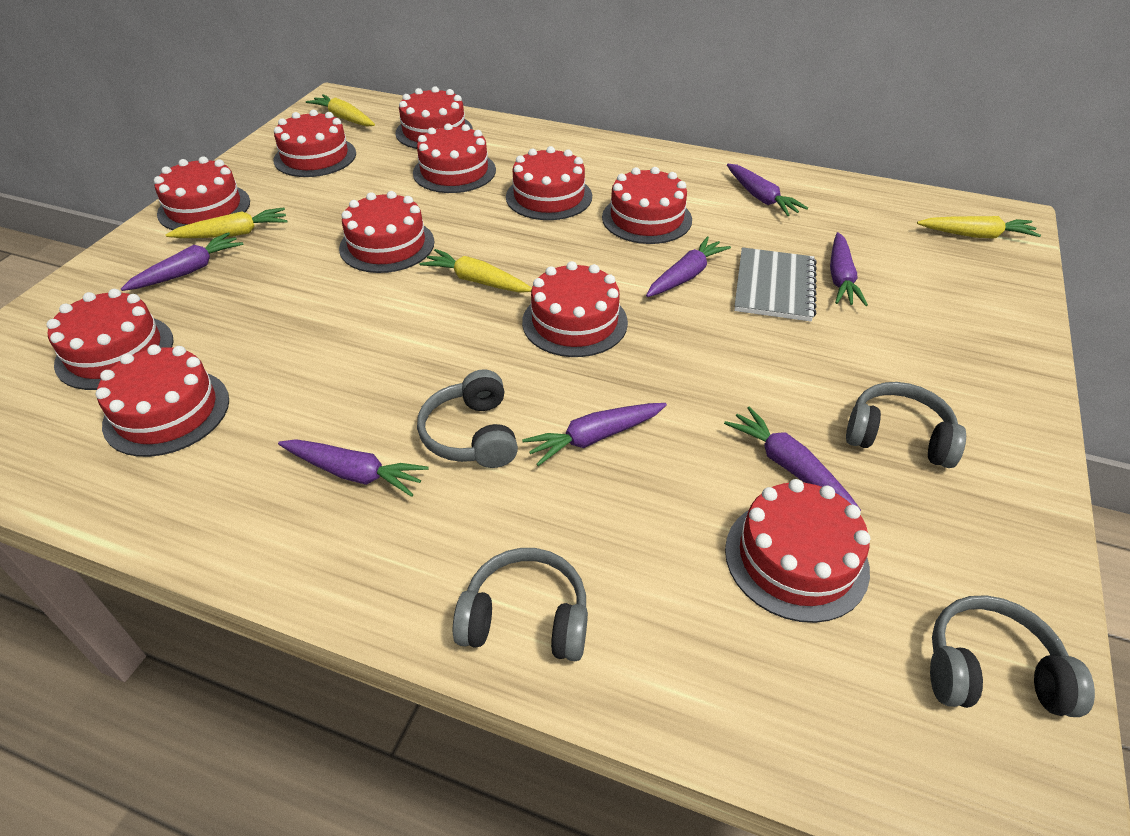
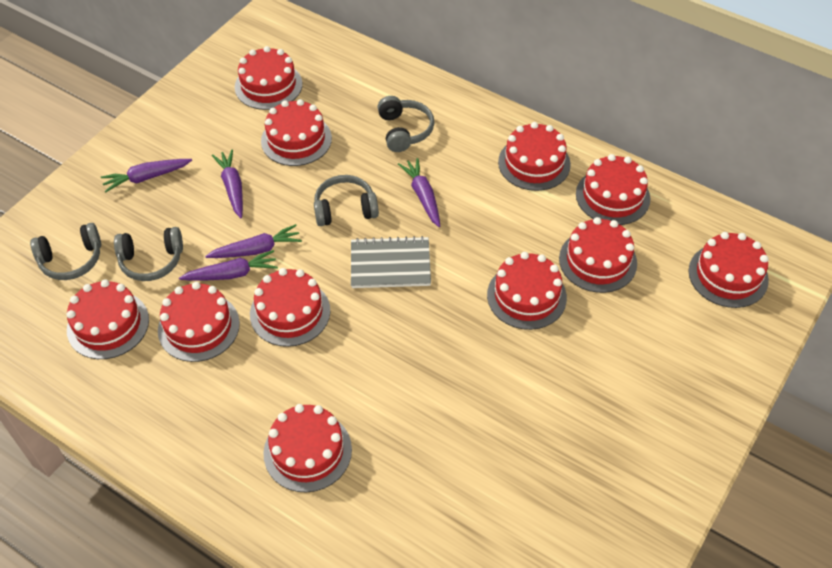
purple carrot: 7 -> 5
yellow carrot: 4 -> 0

